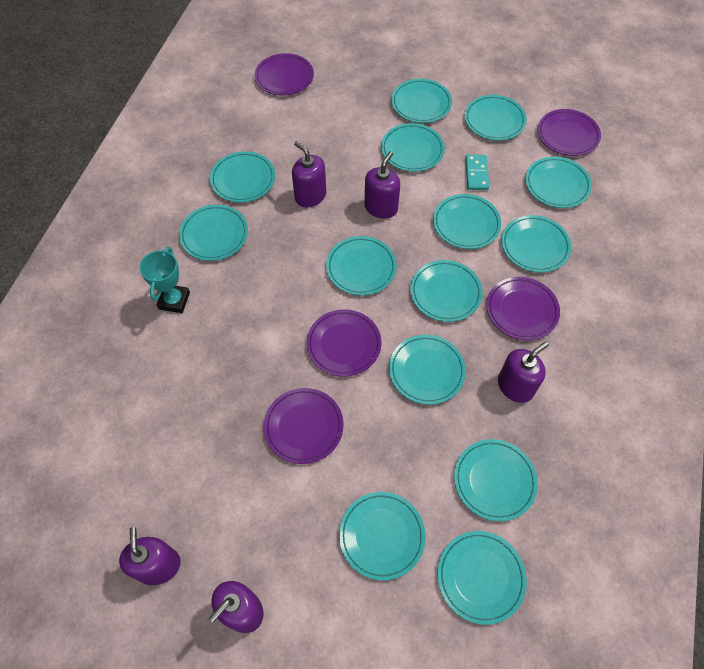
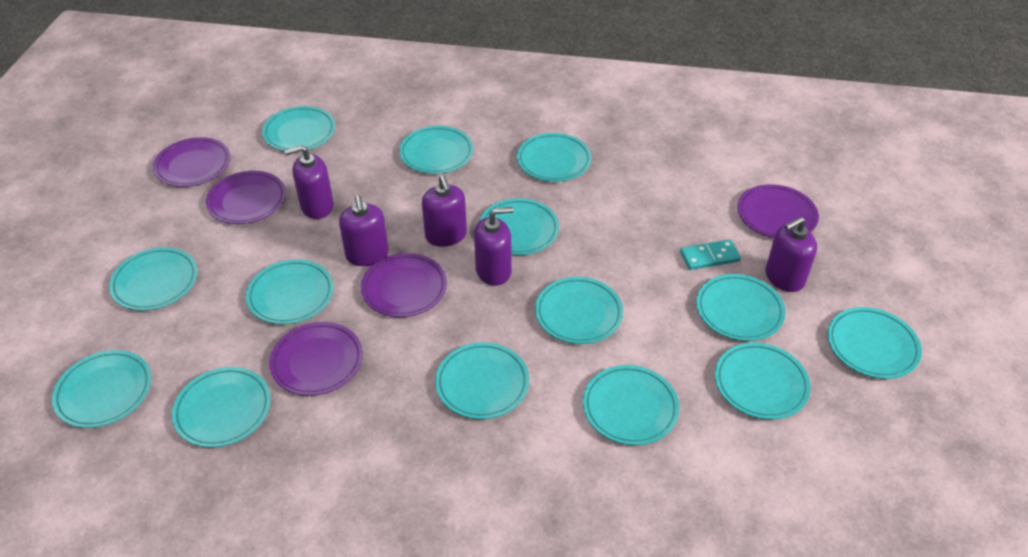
turquoise trophy: 1 -> 0

